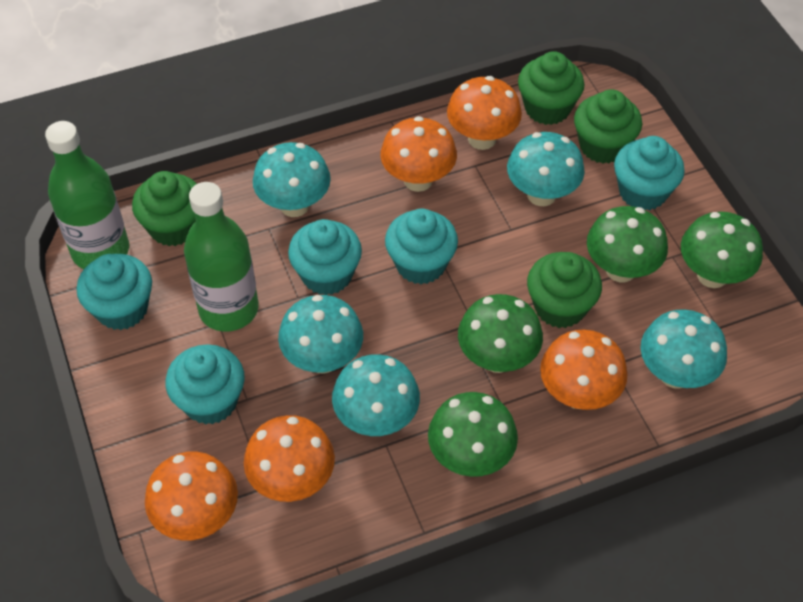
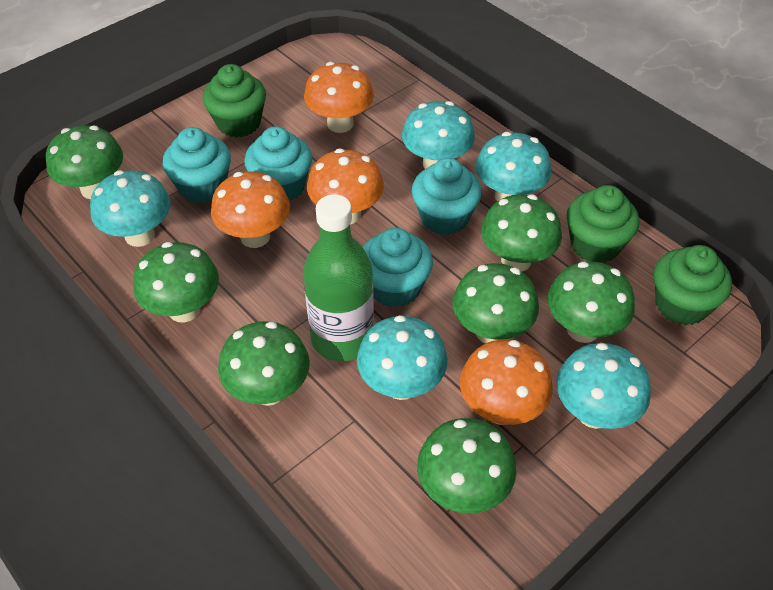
green bottle: 2 -> 1
green cupcake: 4 -> 3
green mushroom: 4 -> 7
orange mushroom: 5 -> 4
turquoise cupcake: 5 -> 4

